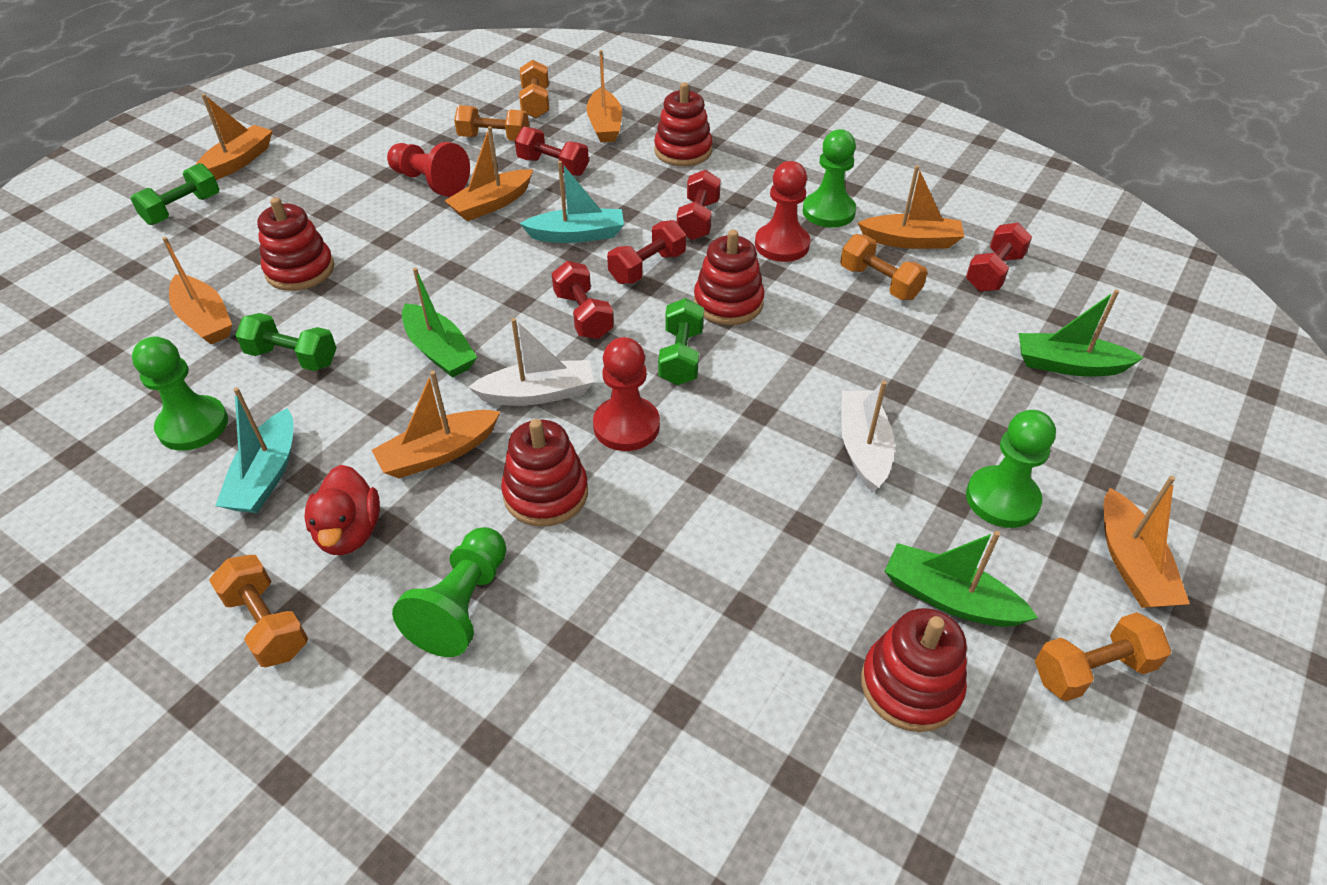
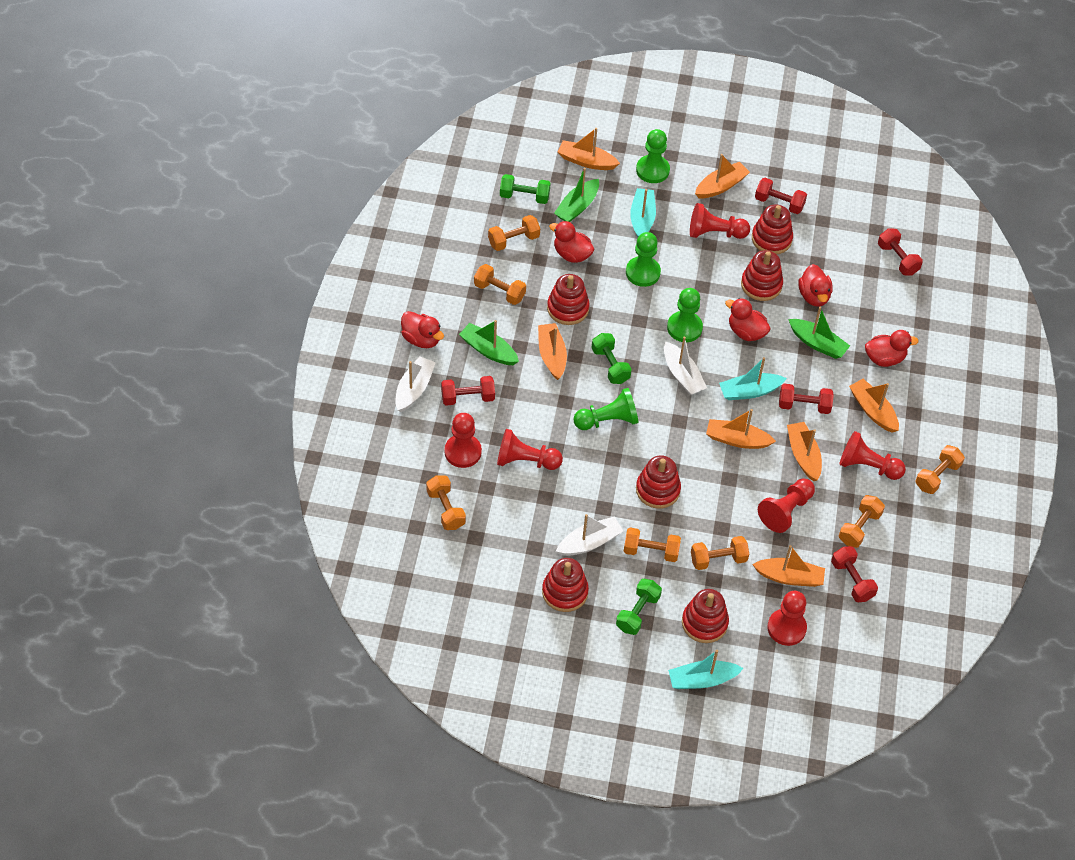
orange dumbbell: 5 -> 7
red duck: 1 -> 5
red pawn: 3 -> 6
red stacking toy: 5 -> 6
turquoise boat: 2 -> 3
white boat: 2 -> 3

